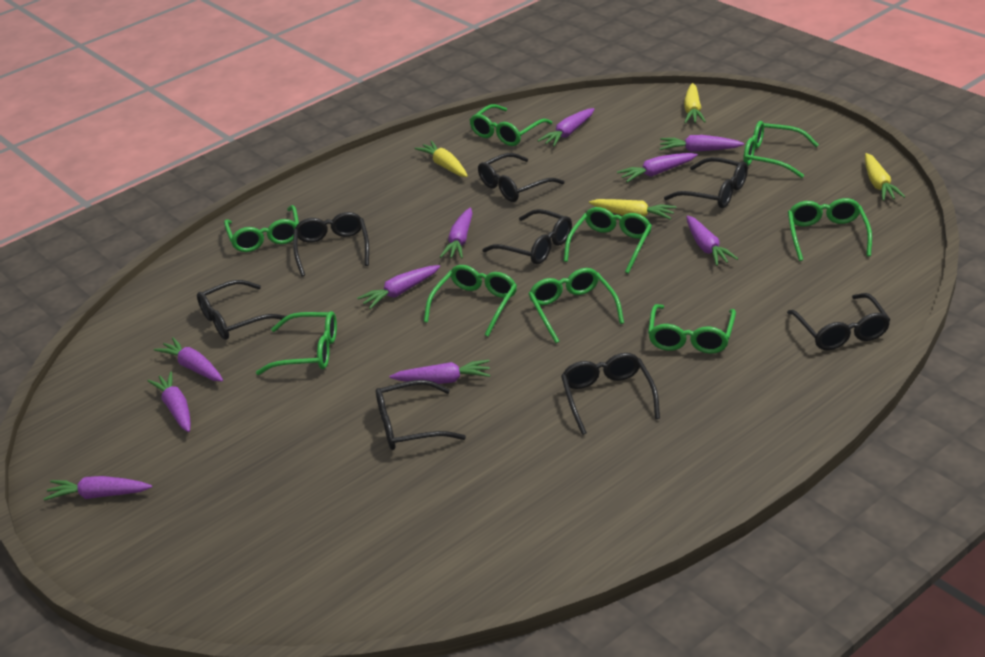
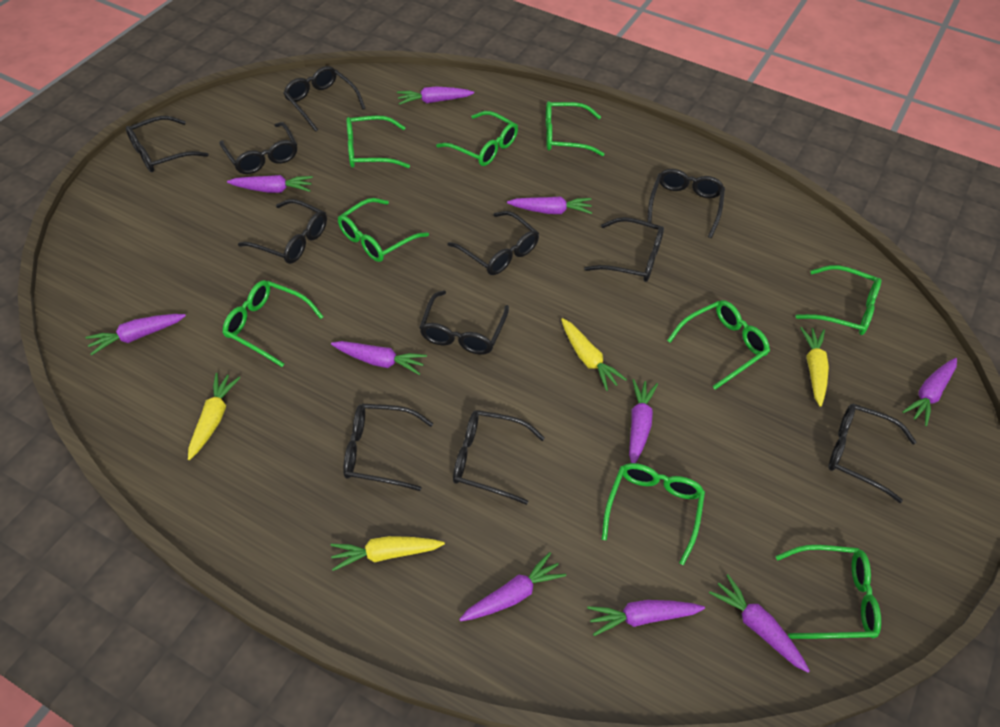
black glasses: 8 -> 11

